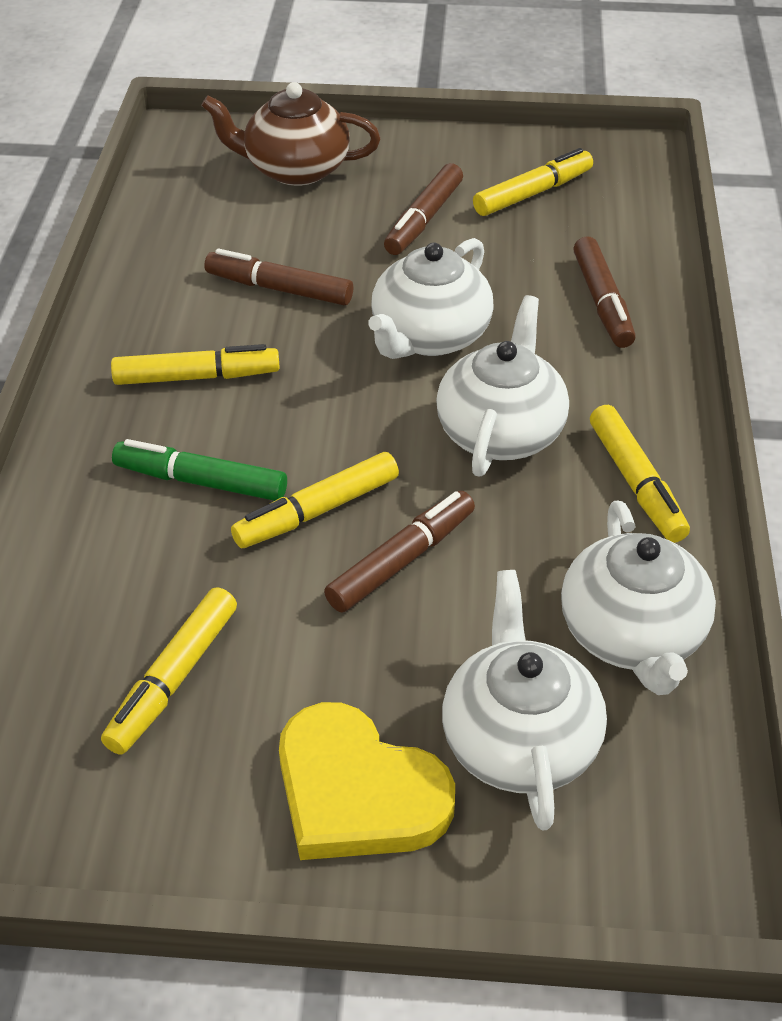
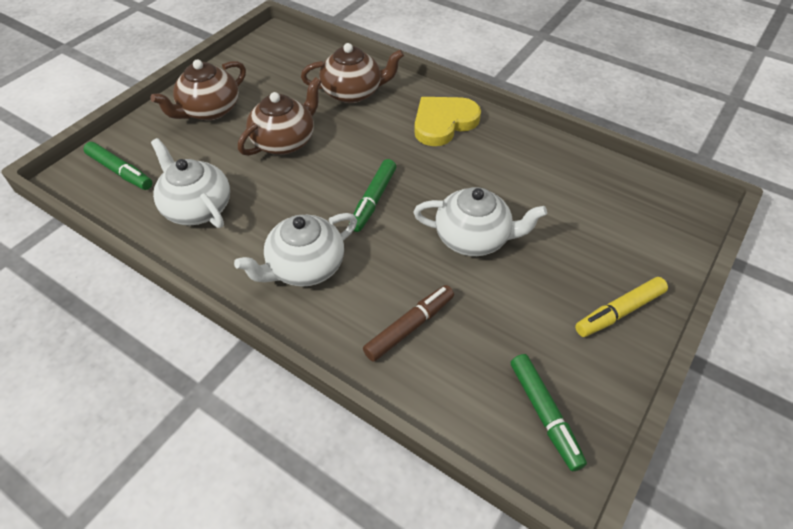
brown marker: 4 -> 1
brown teapot: 1 -> 3
green marker: 1 -> 3
white teapot: 4 -> 3
yellow marker: 5 -> 1

